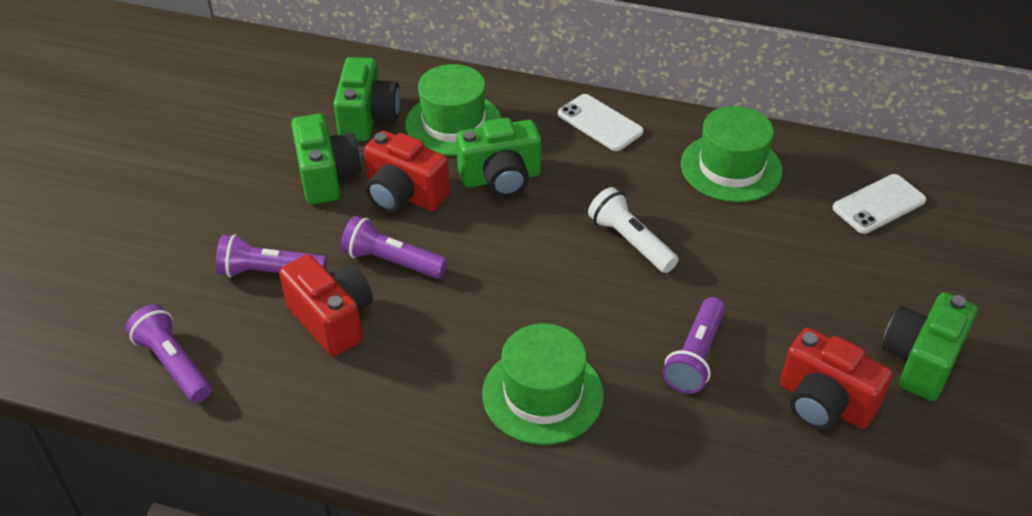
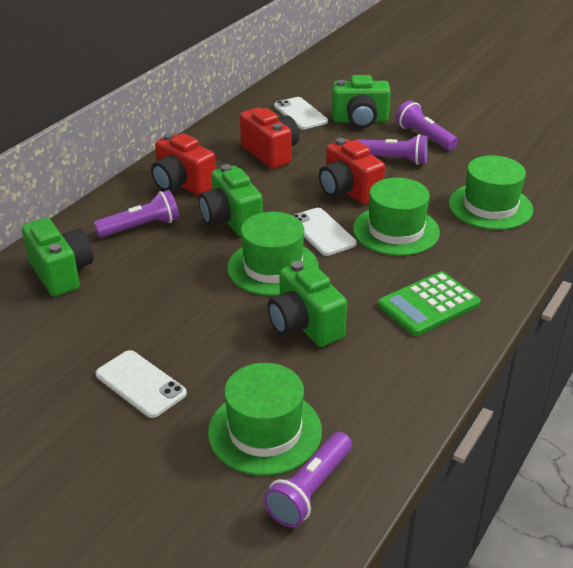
green calculator: 0 -> 1
green hat: 3 -> 4
white flashlight: 1 -> 0
white phone: 2 -> 3

